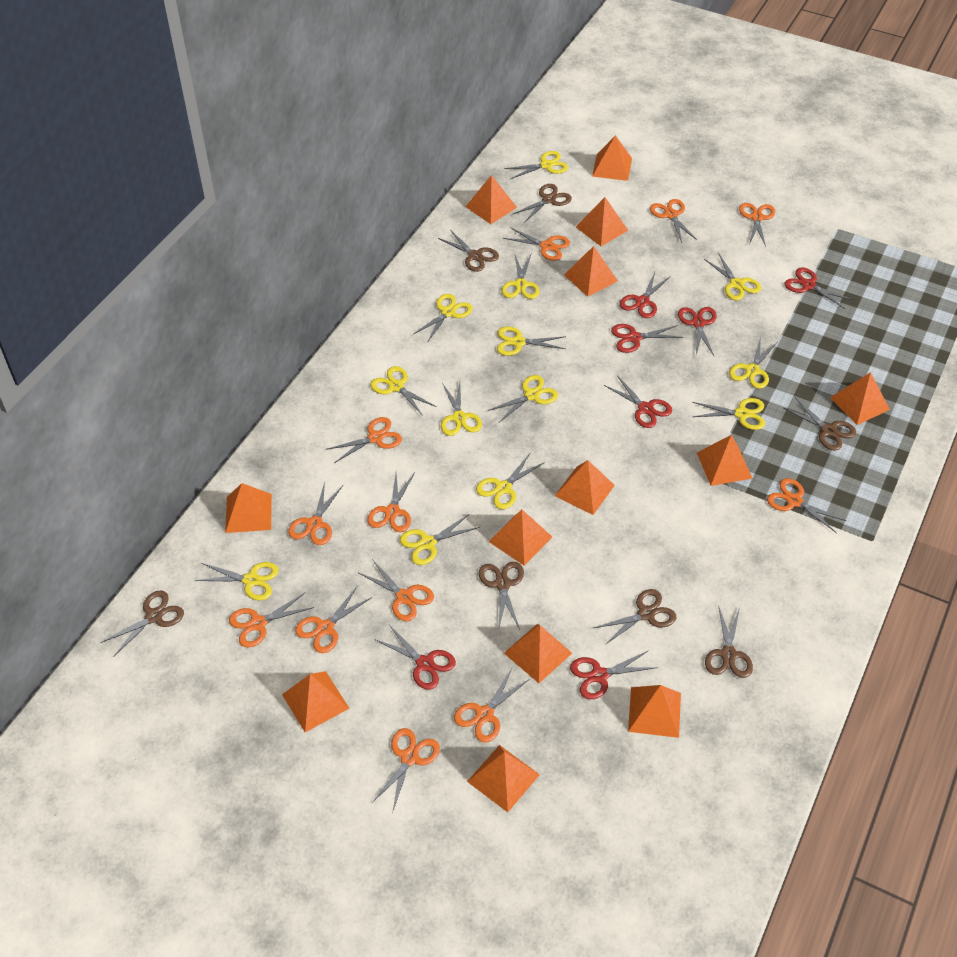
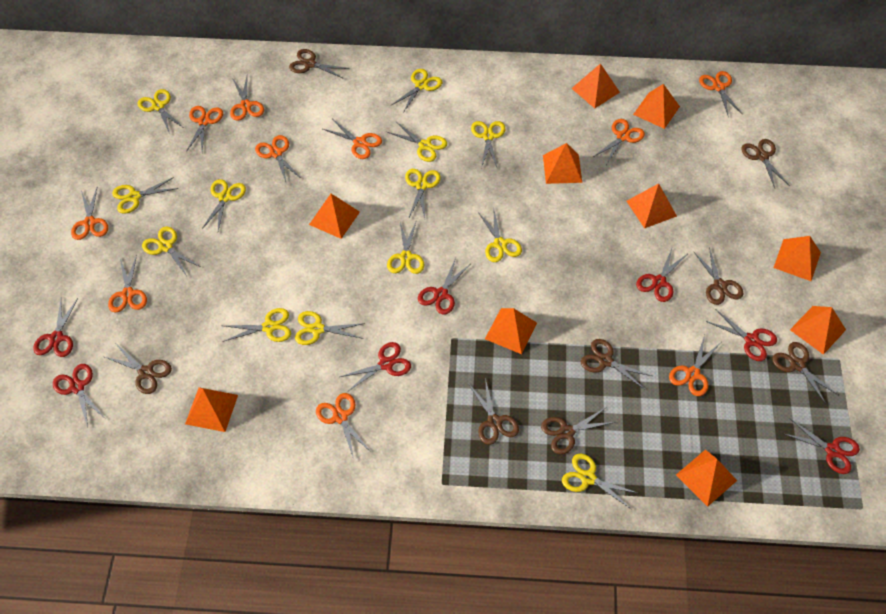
brown scissors: 7 -> 8
orange pyramid: 13 -> 10
orange scissors: 12 -> 10

